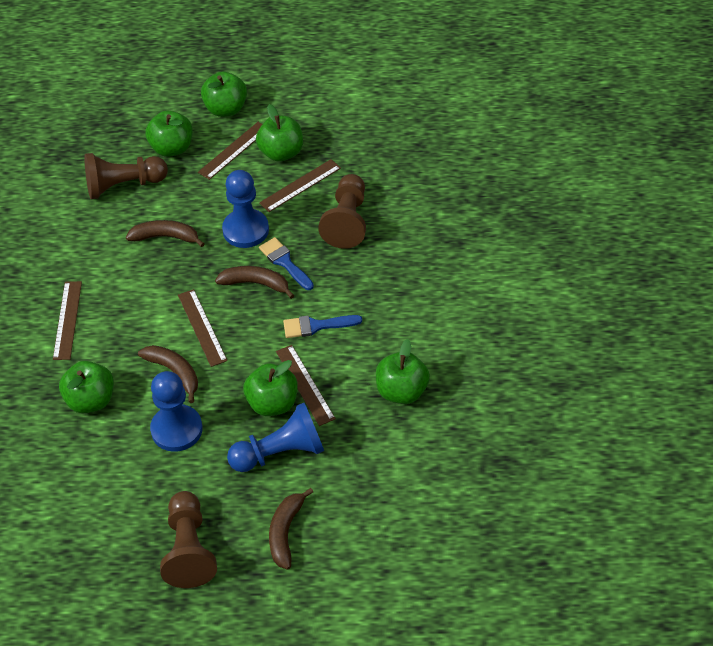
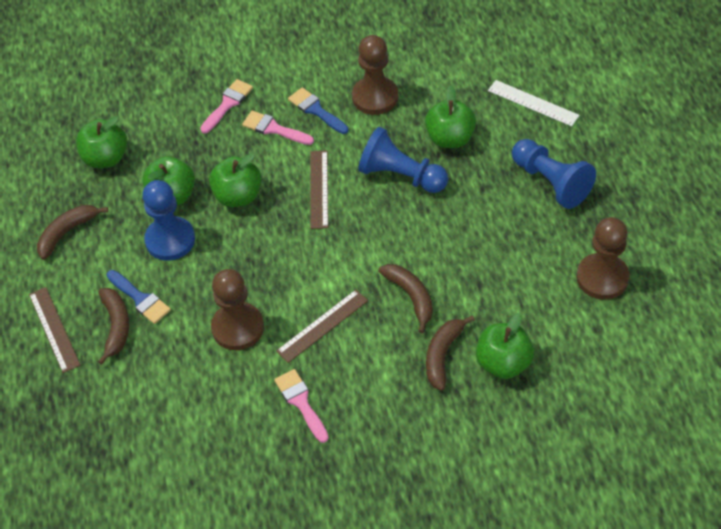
brown ruler: 5 -> 3
green apple: 6 -> 5
pink brush: 0 -> 3
white ruler: 0 -> 1

